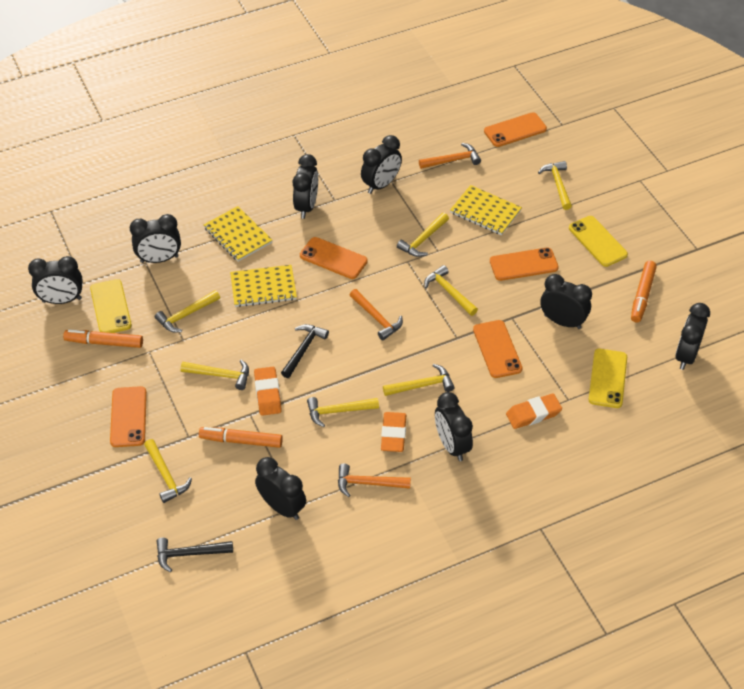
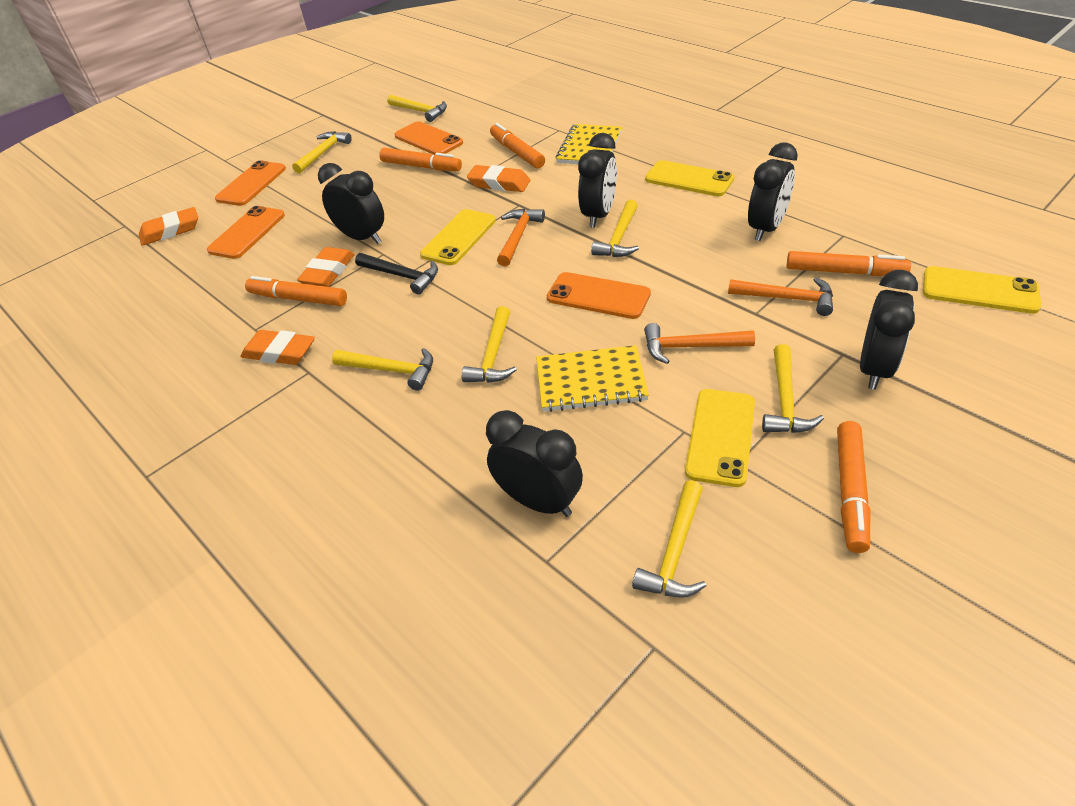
black clock: 8 -> 5
black hammer: 2 -> 1
orange eraser: 3 -> 4
orange marker: 3 -> 5
orange phone: 5 -> 4
yellow hammer: 8 -> 7
yellow notebook: 3 -> 2
yellow phone: 3 -> 4

